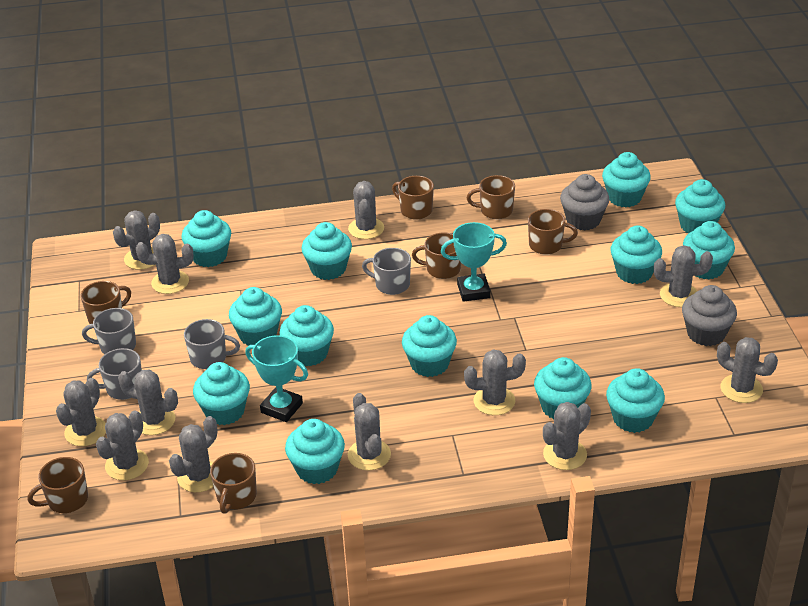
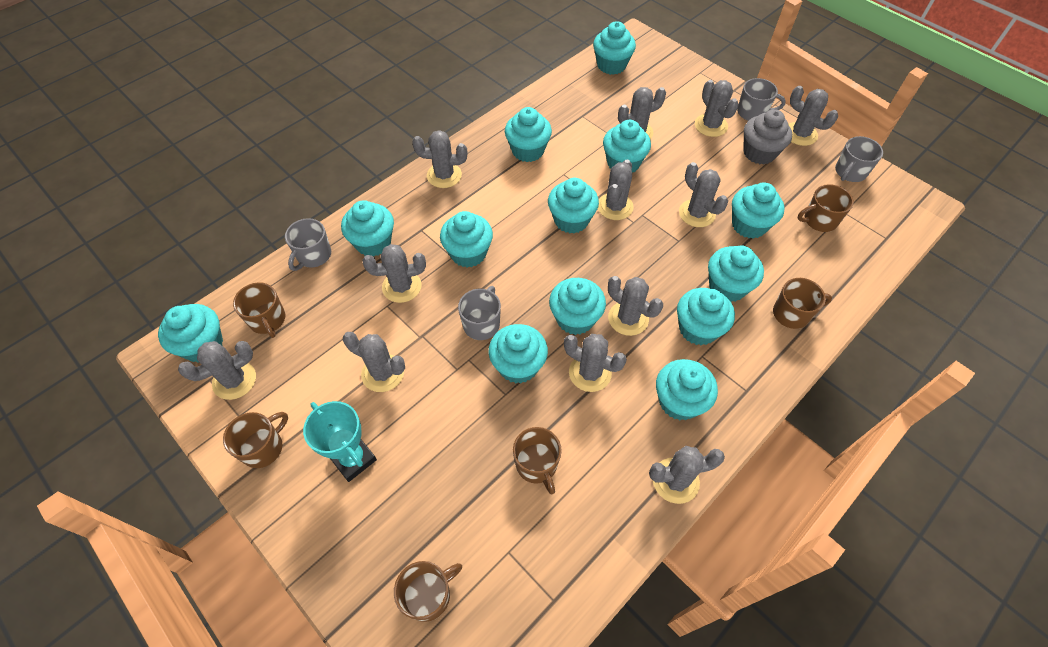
brown mug: 7 -> 6
grey cupcake: 2 -> 1
turquoise trophy: 2 -> 1

